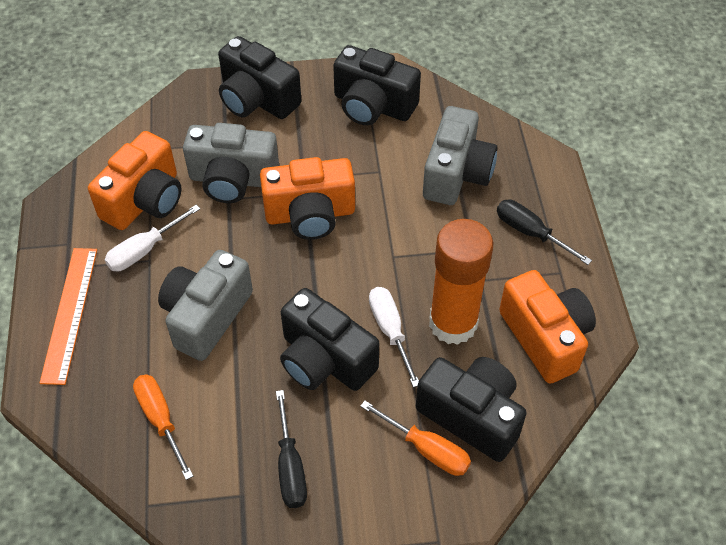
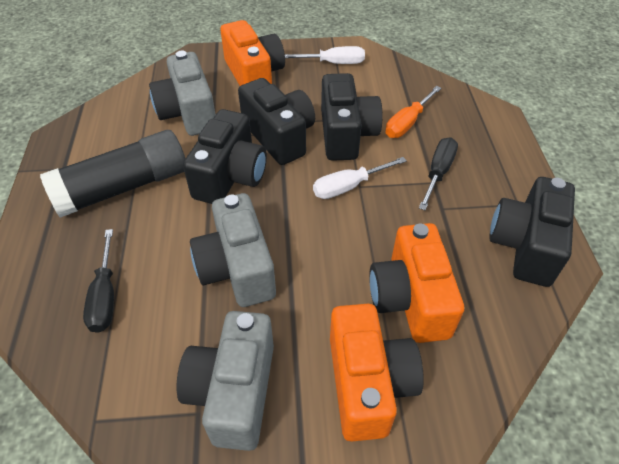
black glue stick: 0 -> 1
orange glue stick: 1 -> 0
orange ruler: 1 -> 0
orange screwdriver: 2 -> 1

